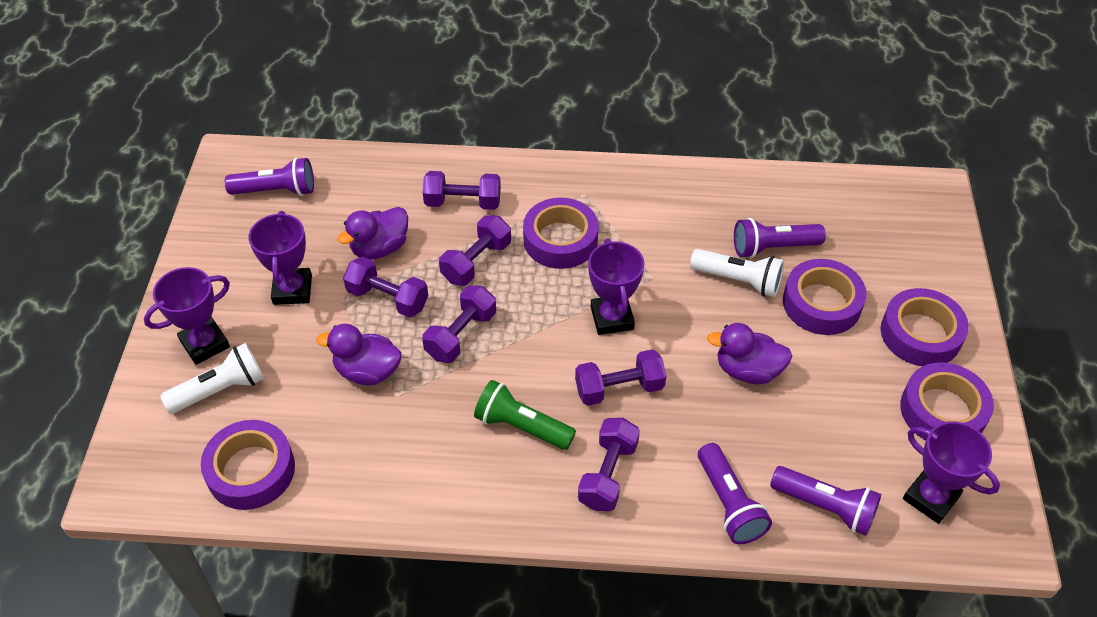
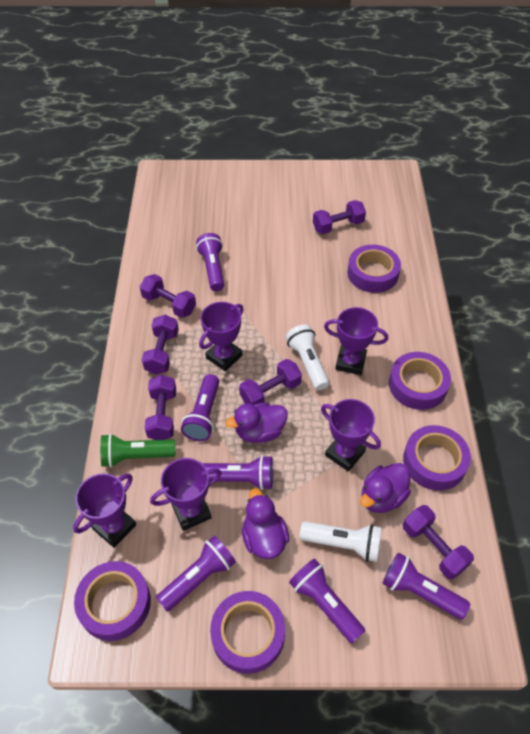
purple flashlight: 4 -> 6
purple trophy: 4 -> 5

